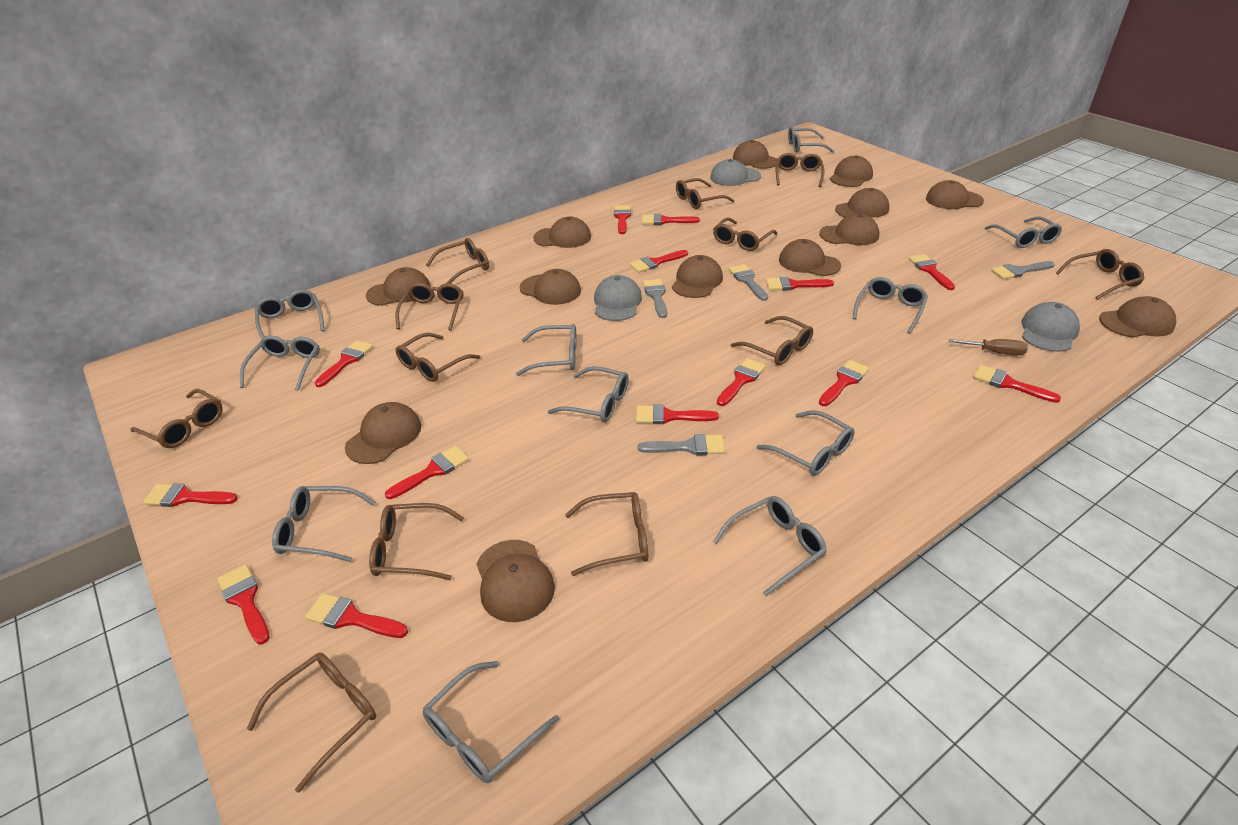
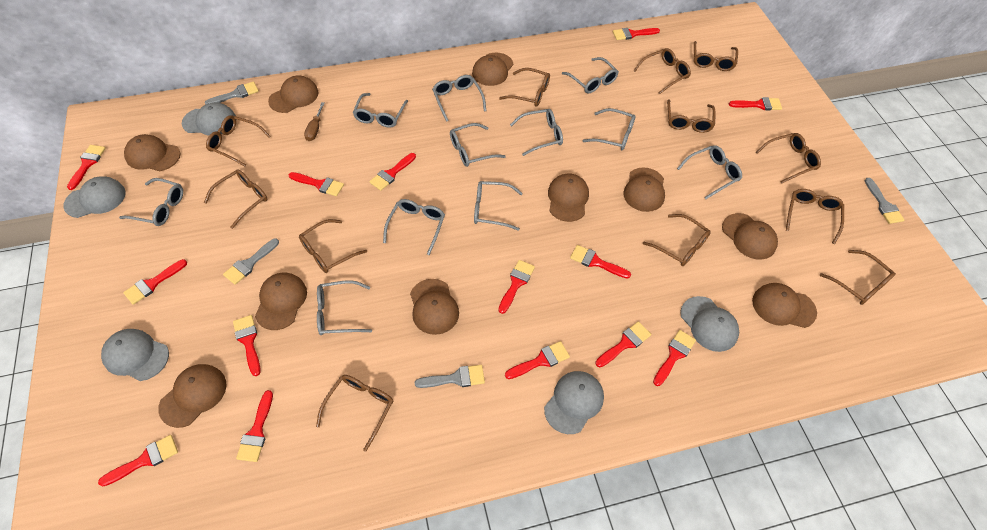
brown cap: 13 -> 10
grey cap: 3 -> 5

